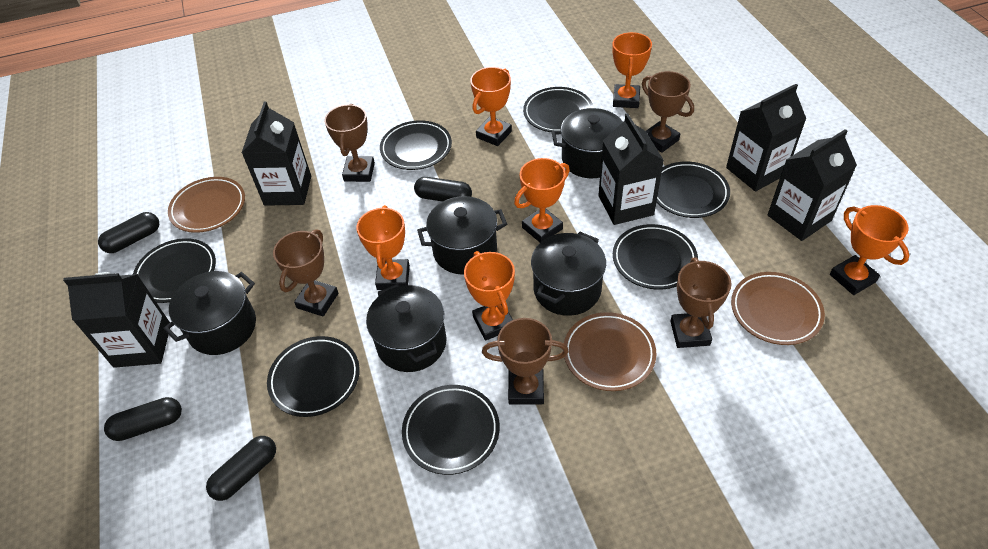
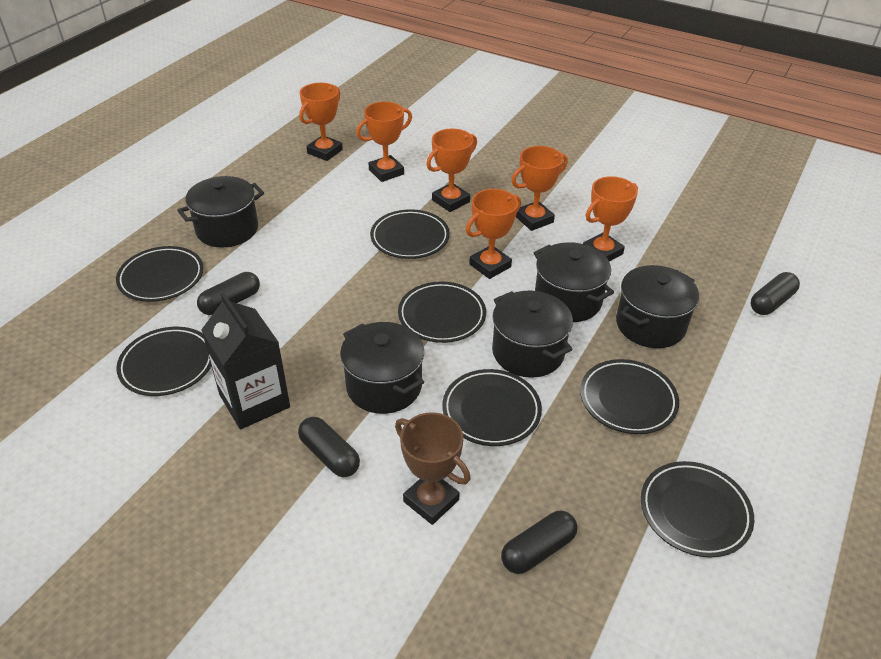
black carton: 5 -> 1
brown plate: 3 -> 0
brown trophy: 5 -> 1

